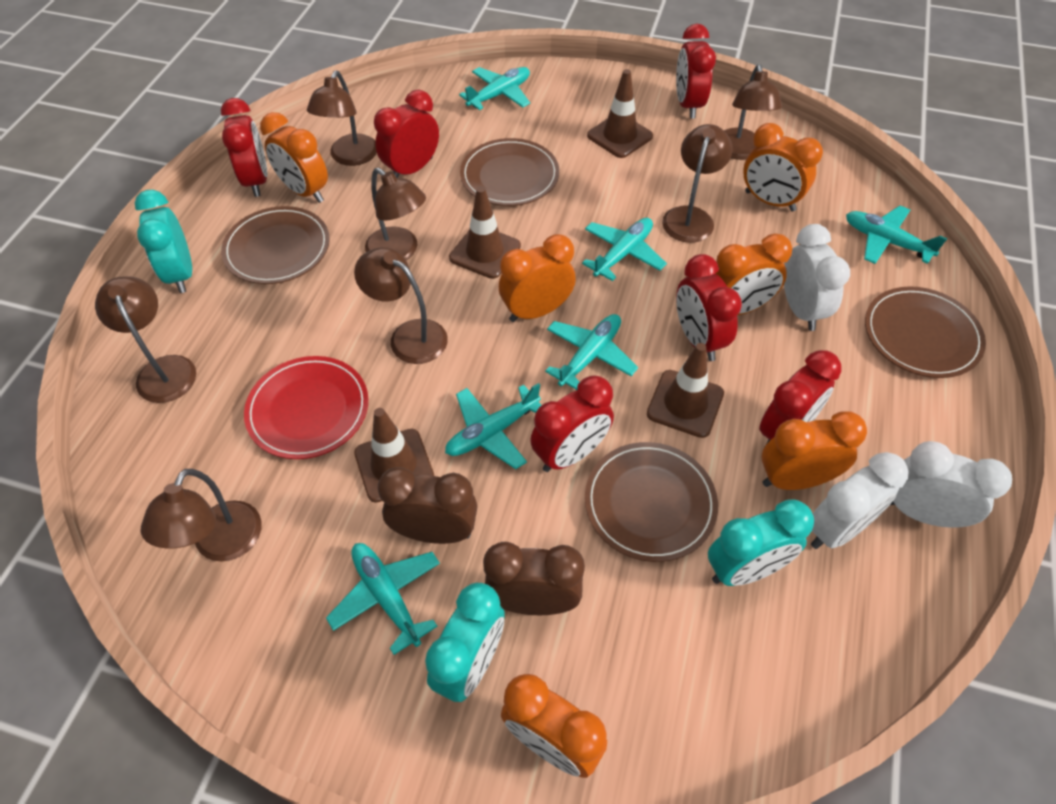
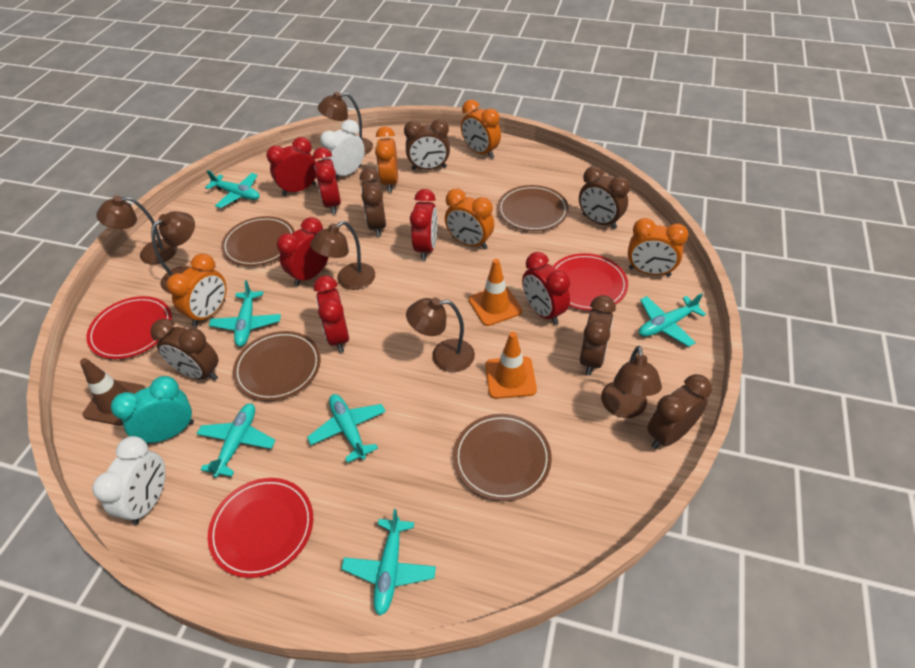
brown clock: 2 -> 6
brown lamp: 7 -> 6
brown traffic cone: 4 -> 1
orange clock: 6 -> 5
orange traffic cone: 0 -> 2
red plate: 1 -> 3
turquoise clock: 3 -> 1
white clock: 3 -> 2

